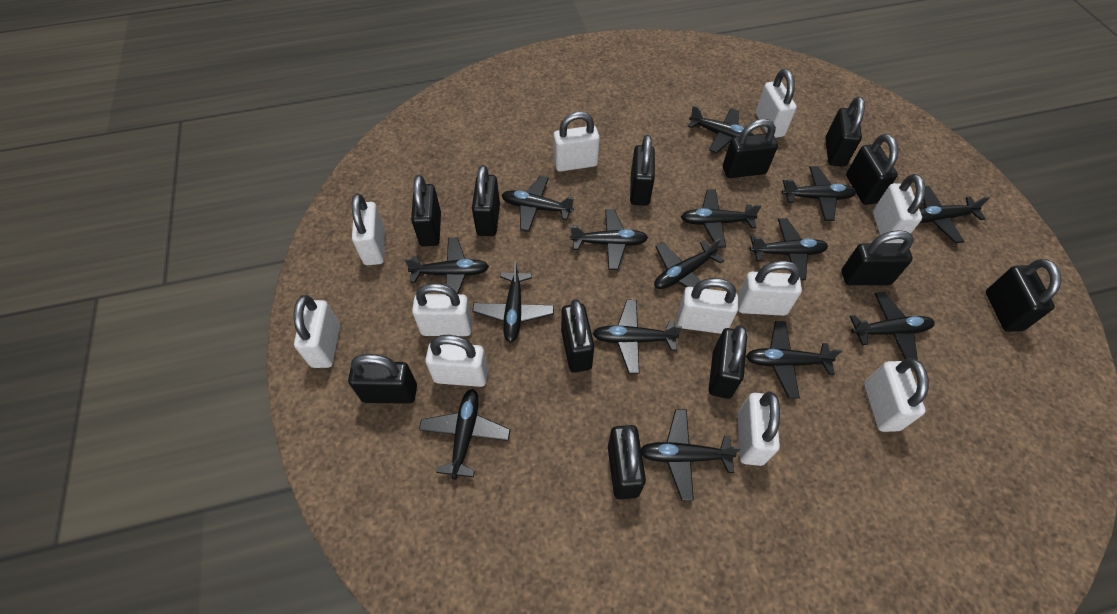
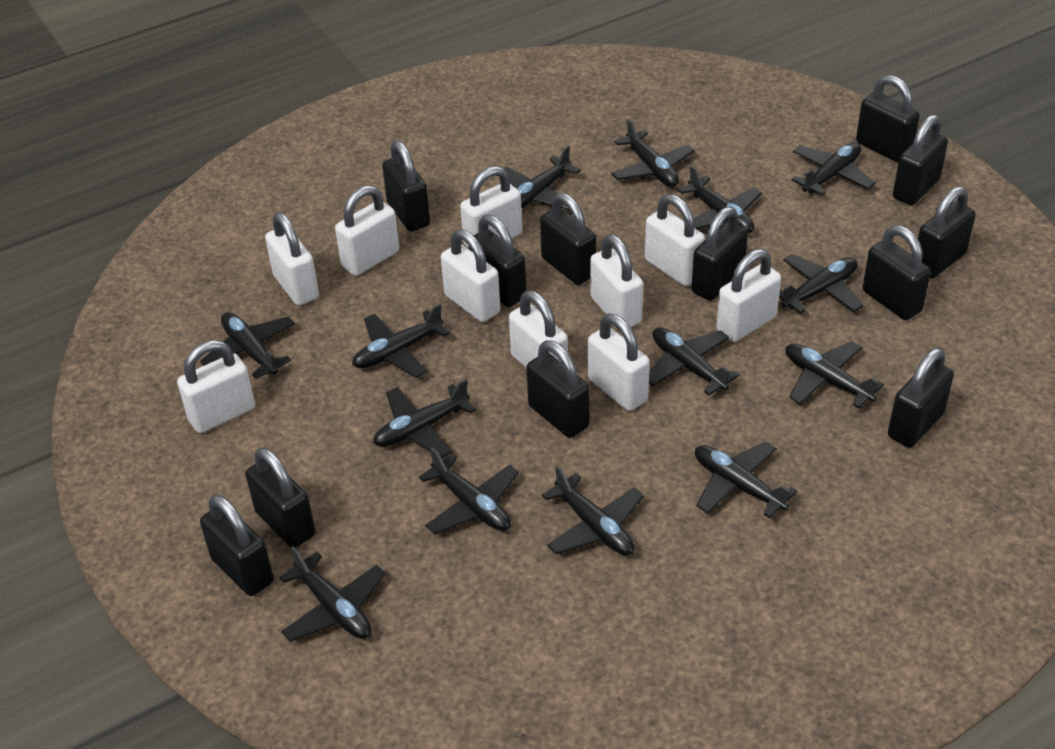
black plane: 15 -> 14
white padlock: 11 -> 10

